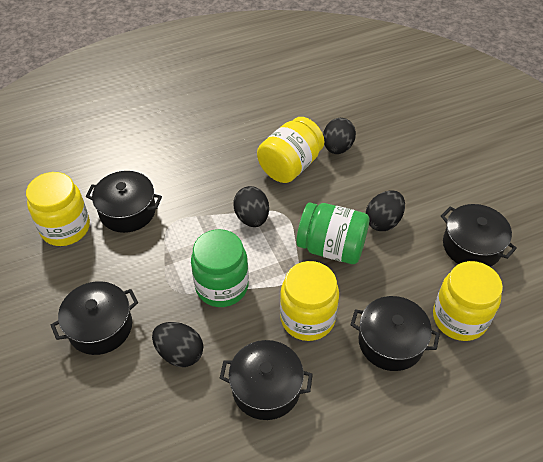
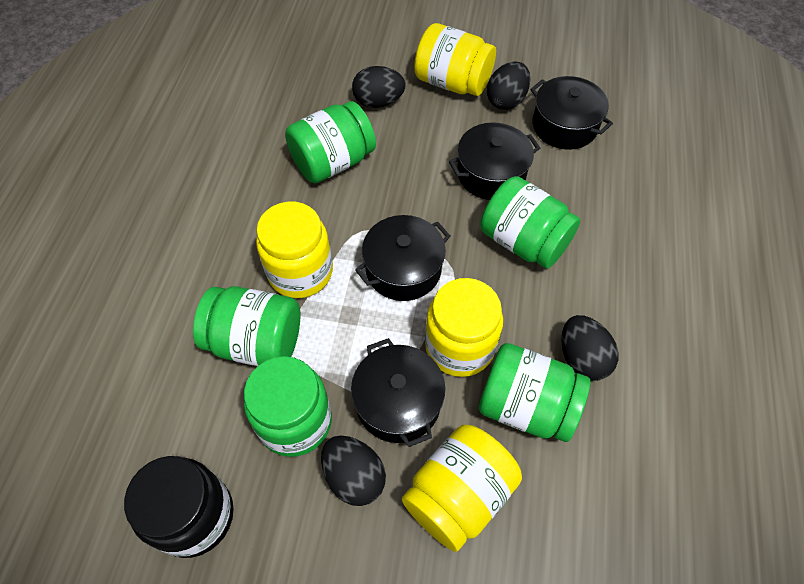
black jar: 0 -> 1
black pot: 5 -> 4
green jar: 2 -> 5

